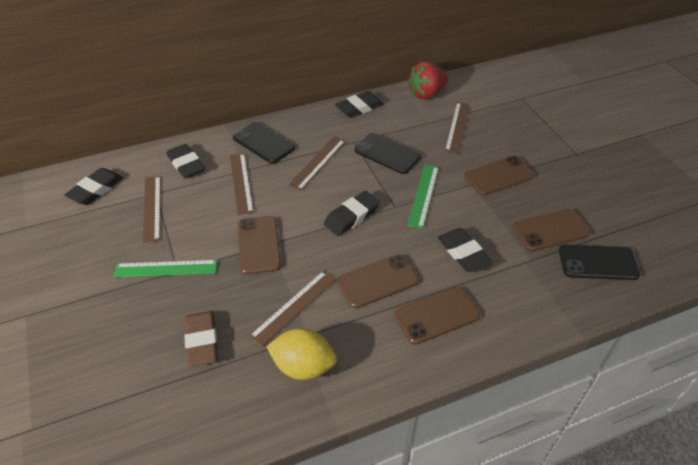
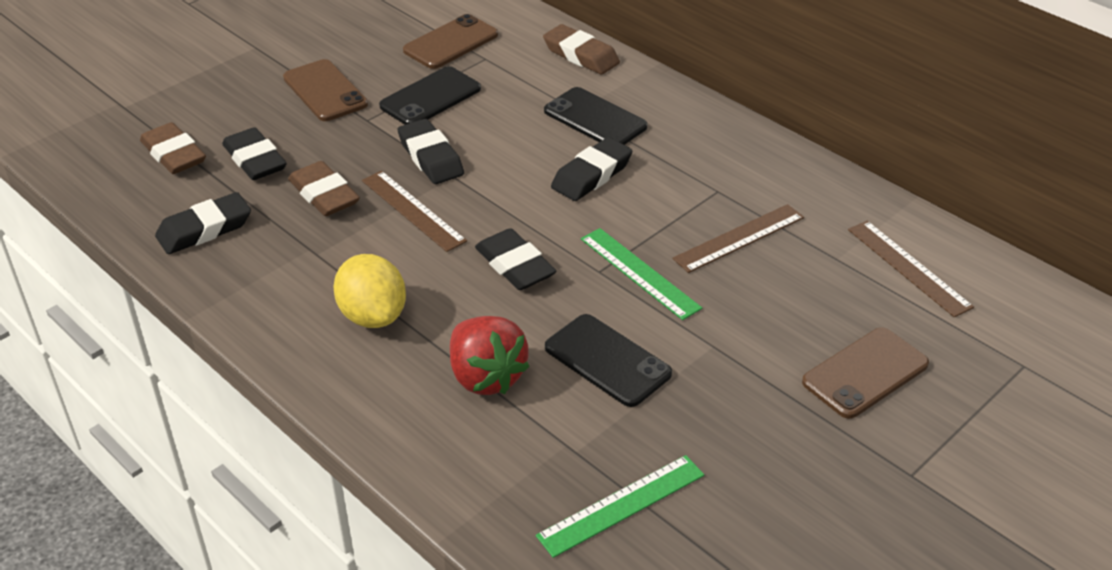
brown eraser: 1 -> 3
brown phone: 5 -> 3
brown ruler: 5 -> 3

